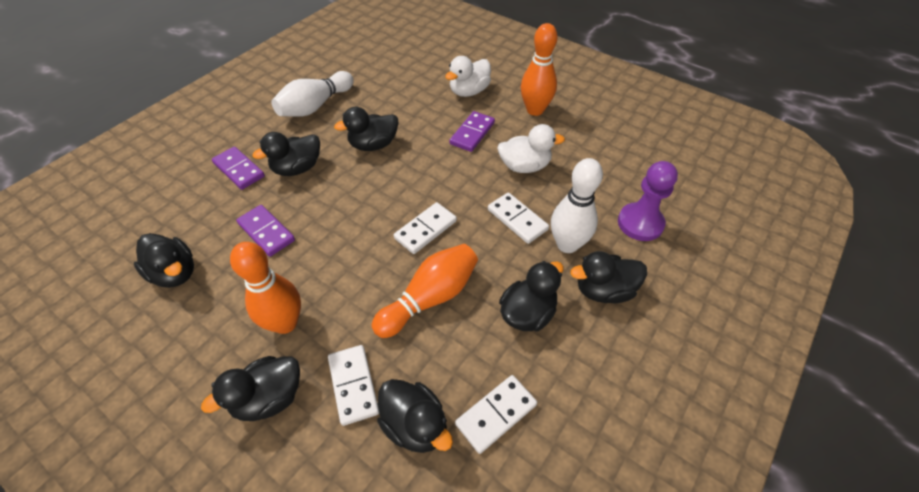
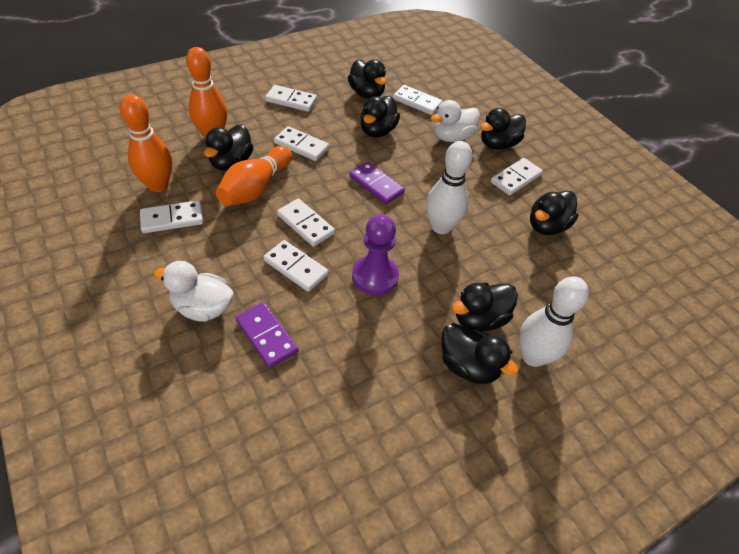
purple domino: 3 -> 2
white domino: 4 -> 7

